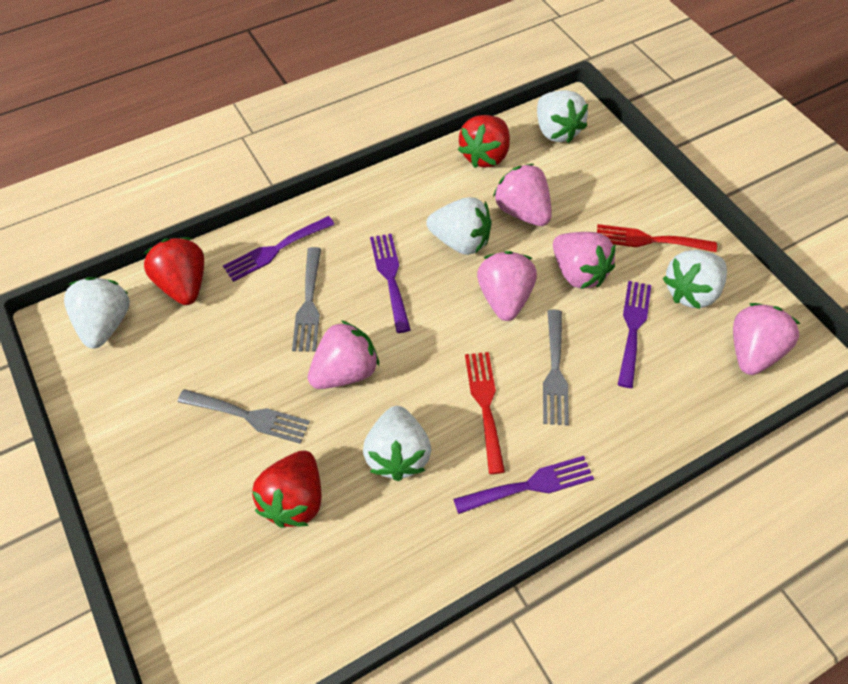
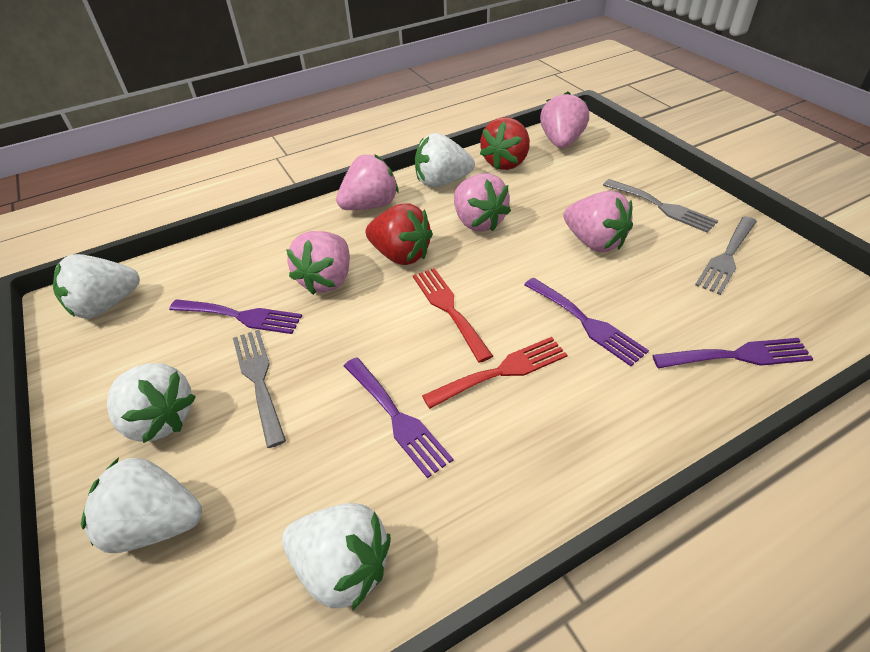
red strawberry: 3 -> 2

